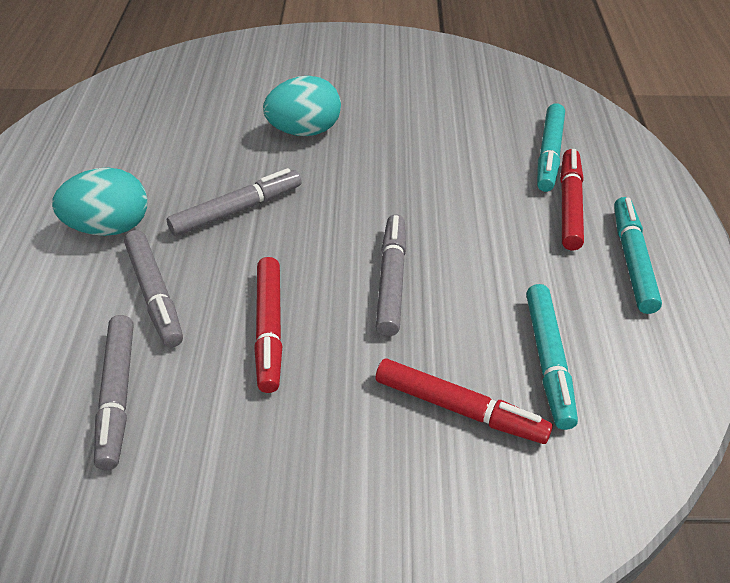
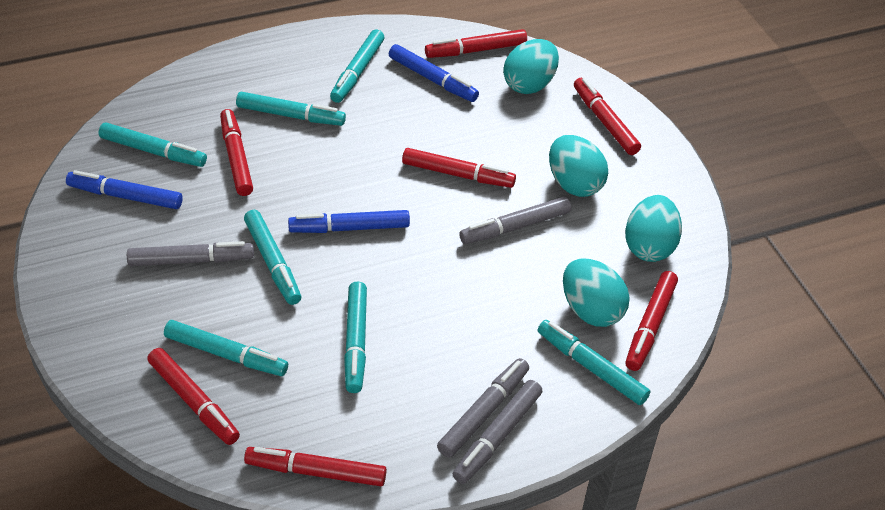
blue marker: 0 -> 3
red marker: 3 -> 7
turquoise egg: 2 -> 4
turquoise marker: 3 -> 7

